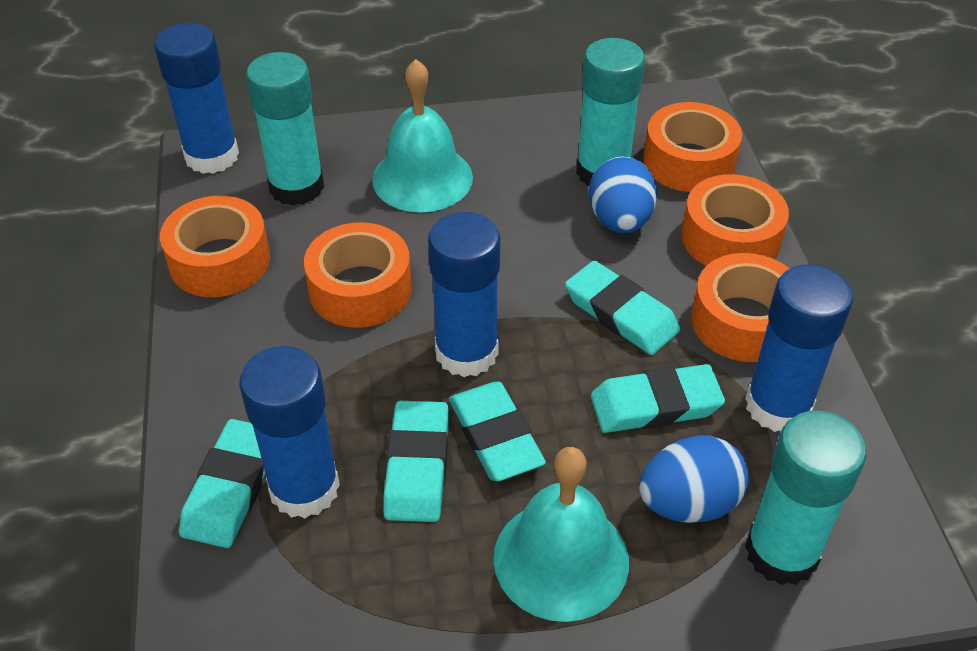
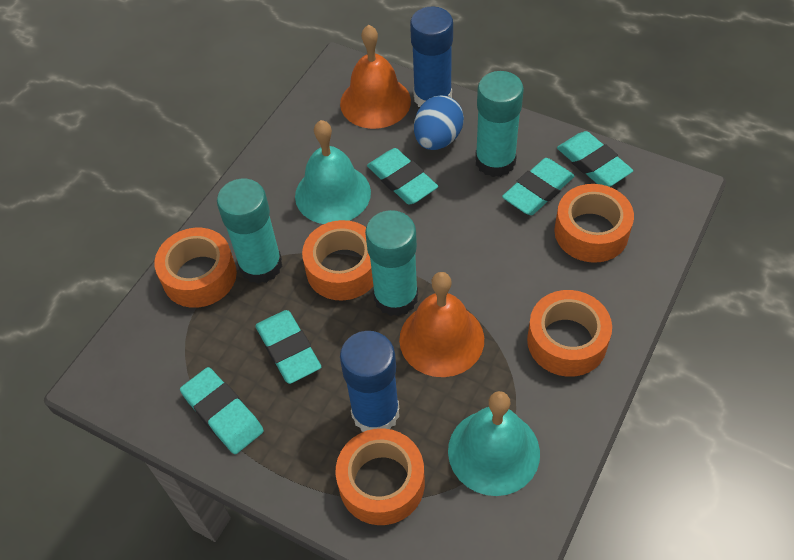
blue egg: 2 -> 1
blue glue stick: 4 -> 2
orange bell: 0 -> 2

